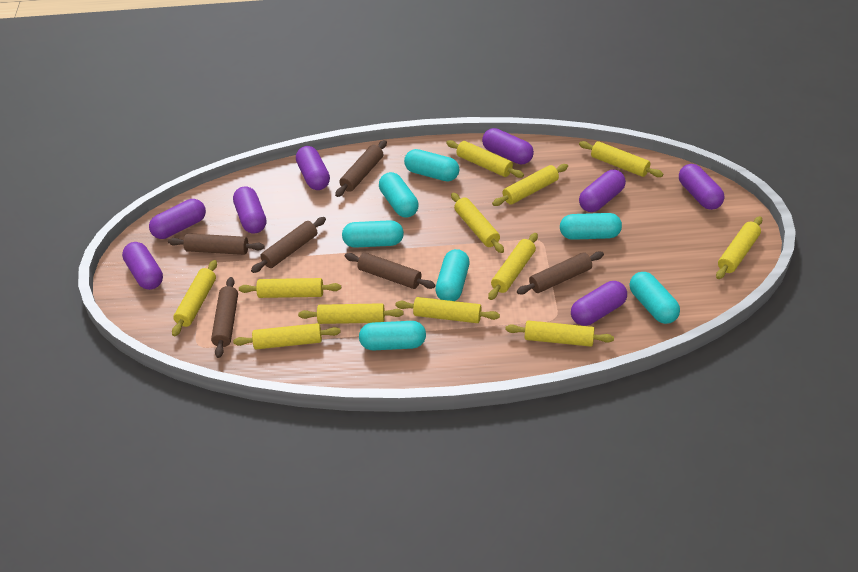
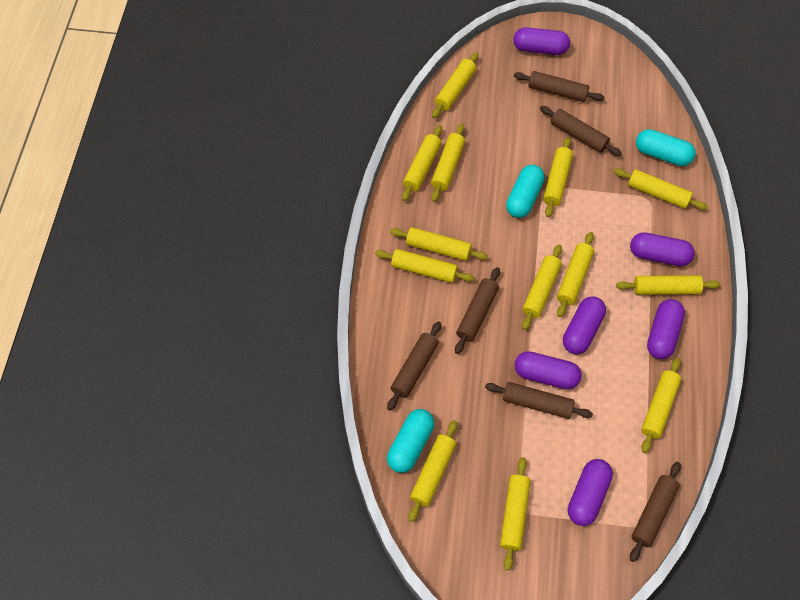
purple capsule: 8 -> 6
turquoise capsule: 7 -> 3
yellow rolling pin: 12 -> 13

